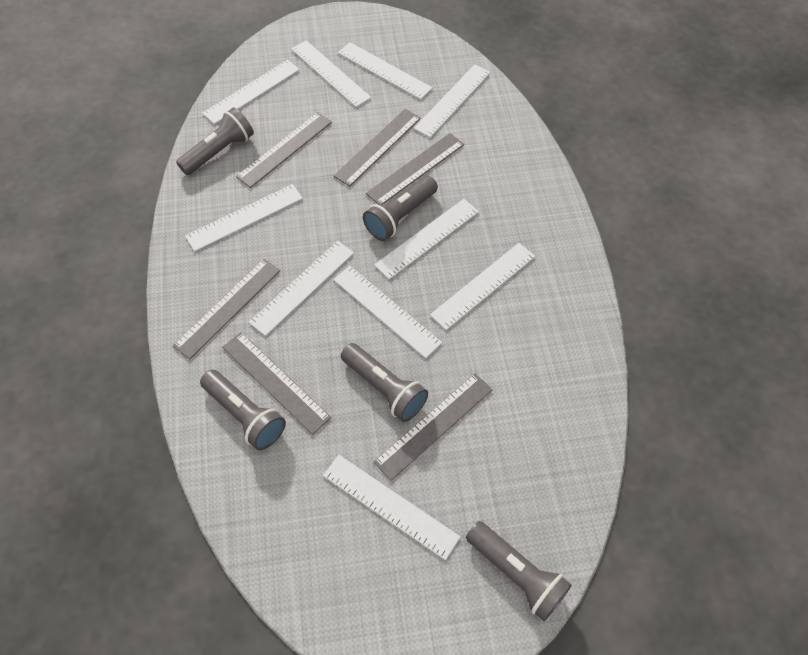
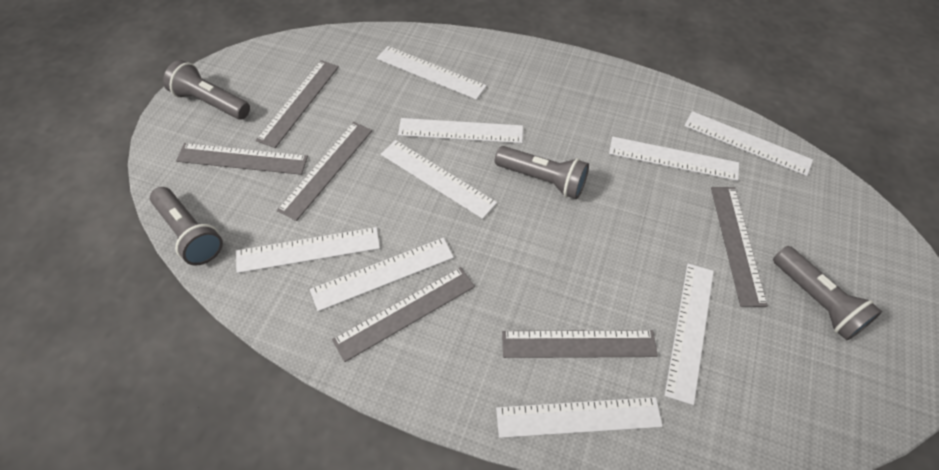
grey flashlight: 5 -> 4
white ruler: 10 -> 9

